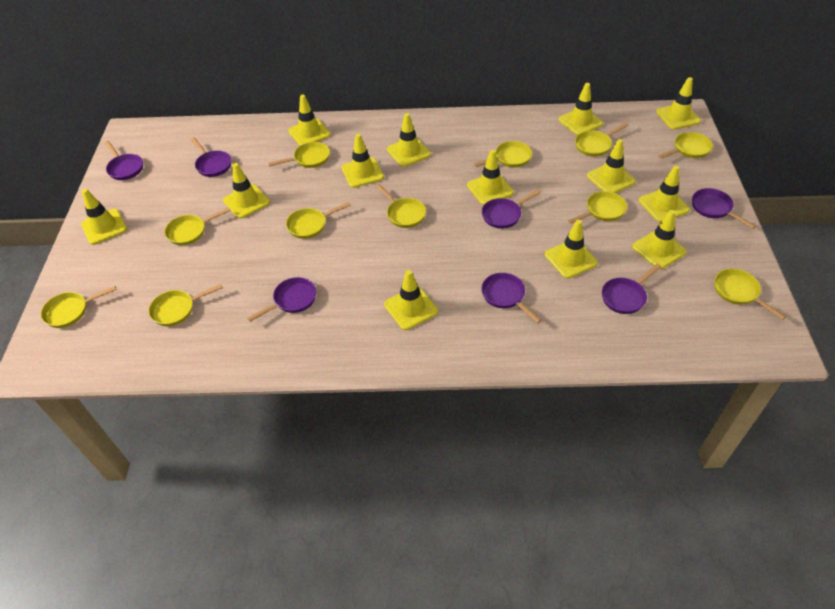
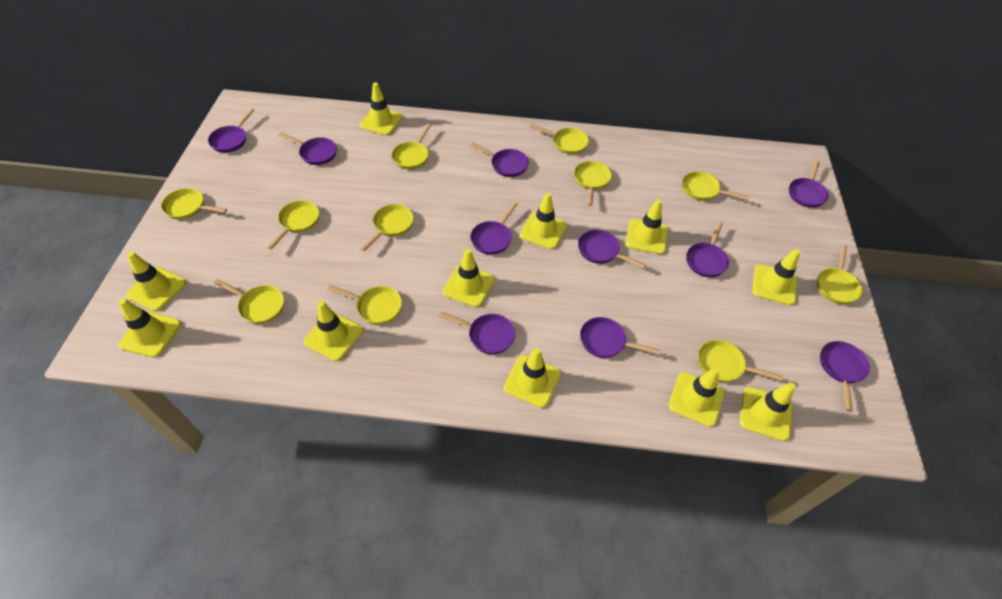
purple pan: 7 -> 10
yellow traffic cone: 13 -> 11

